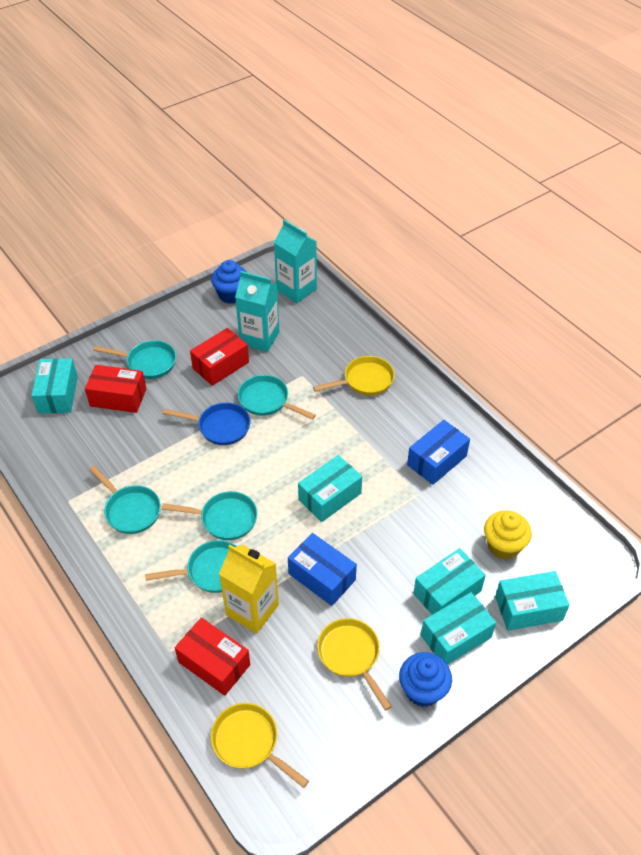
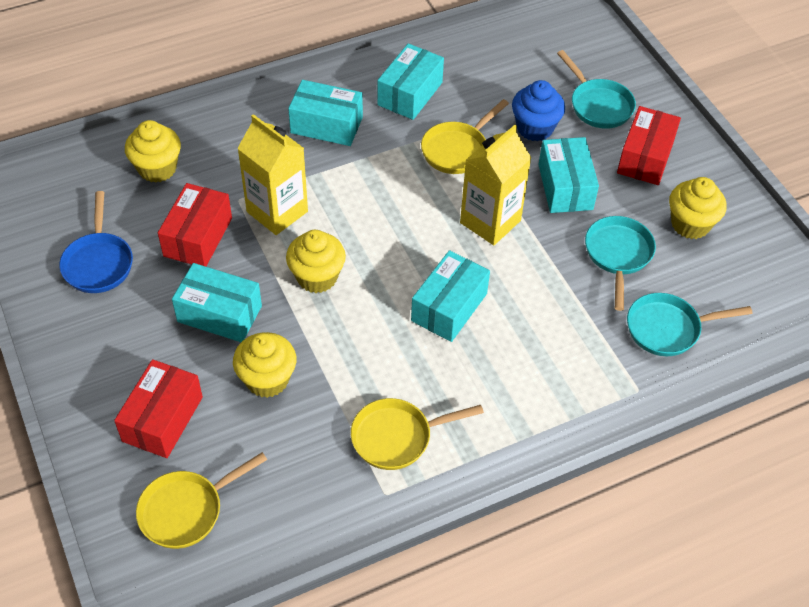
blue box: 2 -> 0
blue cupcake: 2 -> 1
turquoise carton: 2 -> 0
turquoise pan: 5 -> 3
yellow carton: 1 -> 2
yellow cupcake: 1 -> 4

